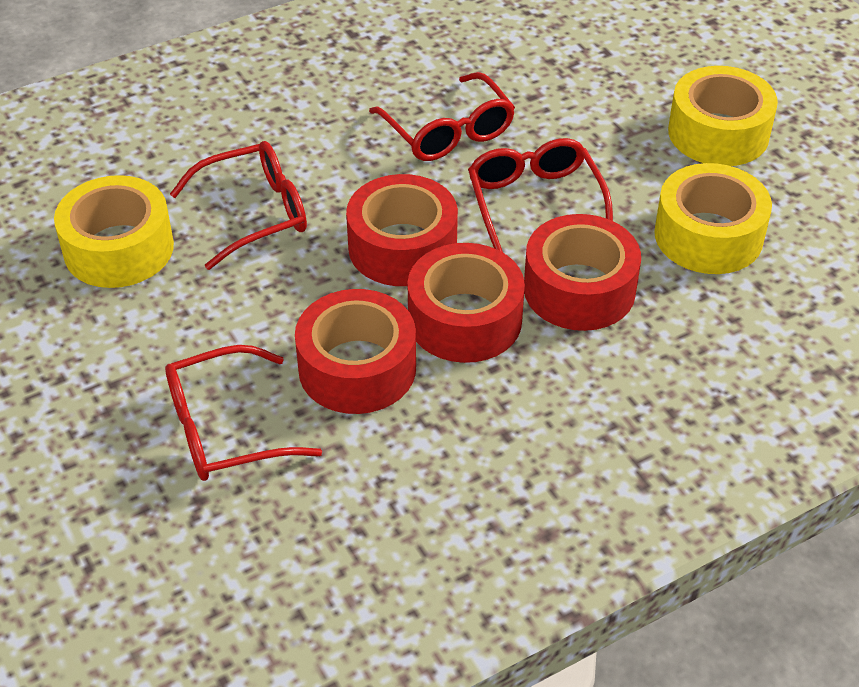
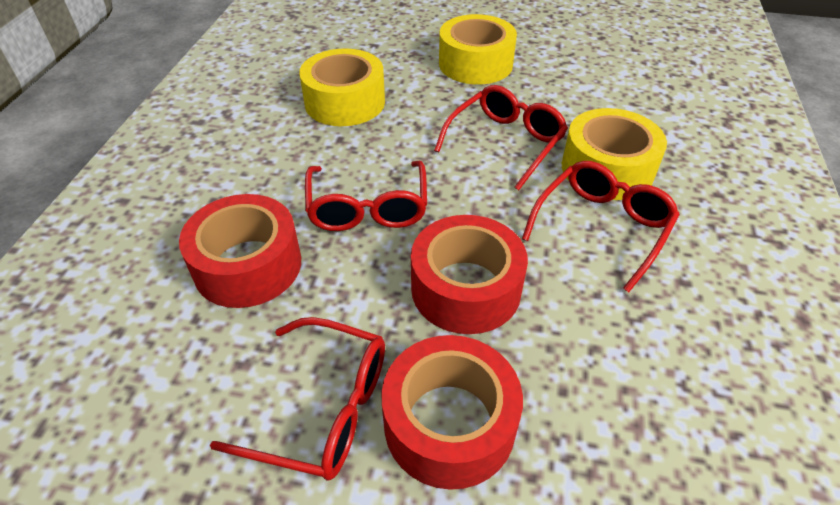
red tape: 4 -> 3

